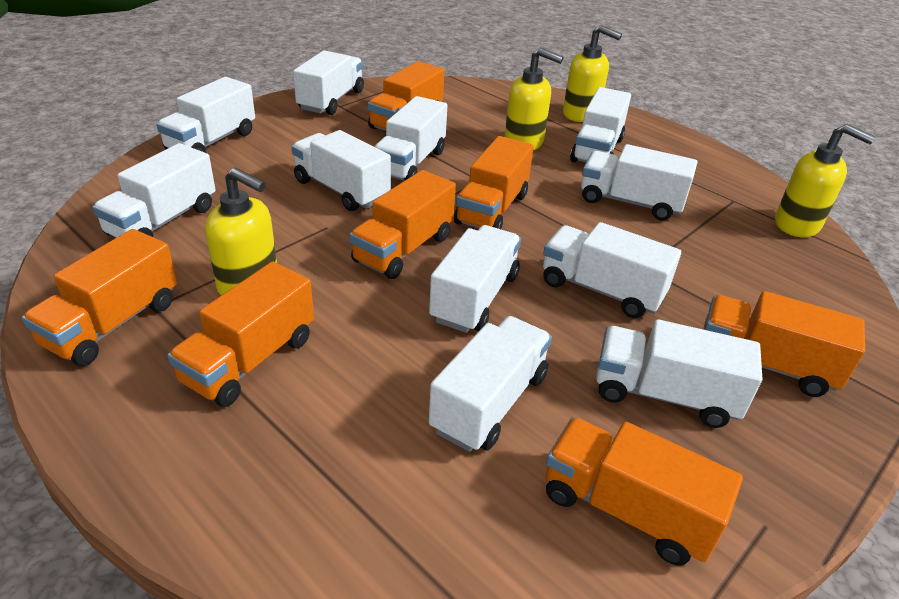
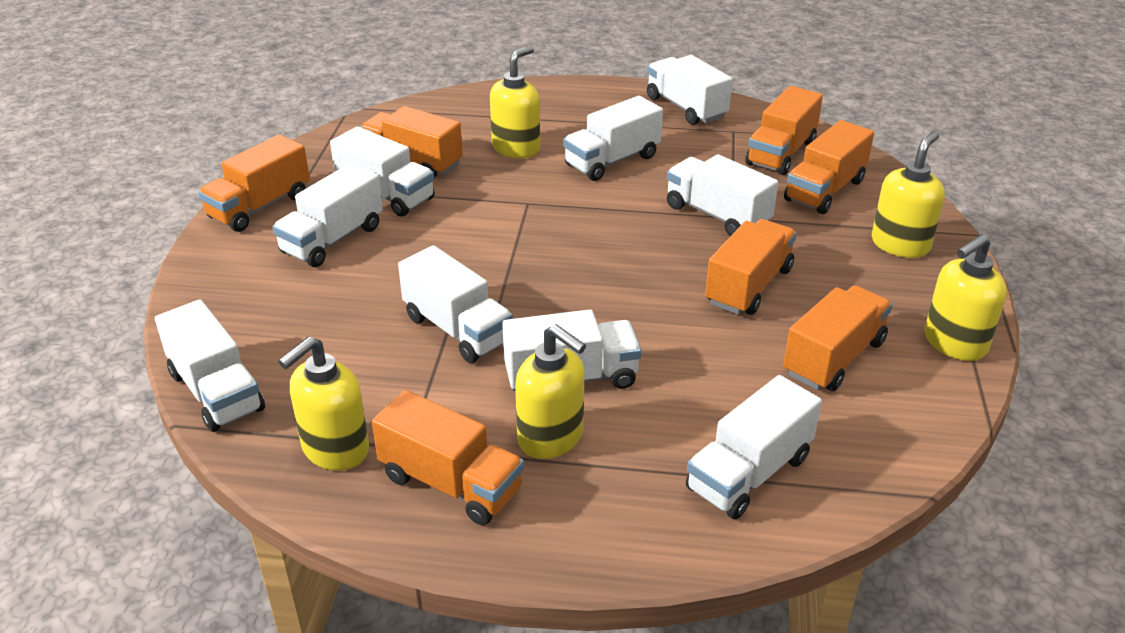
white truck: 11 -> 9
yellow soap dispenser: 4 -> 5

